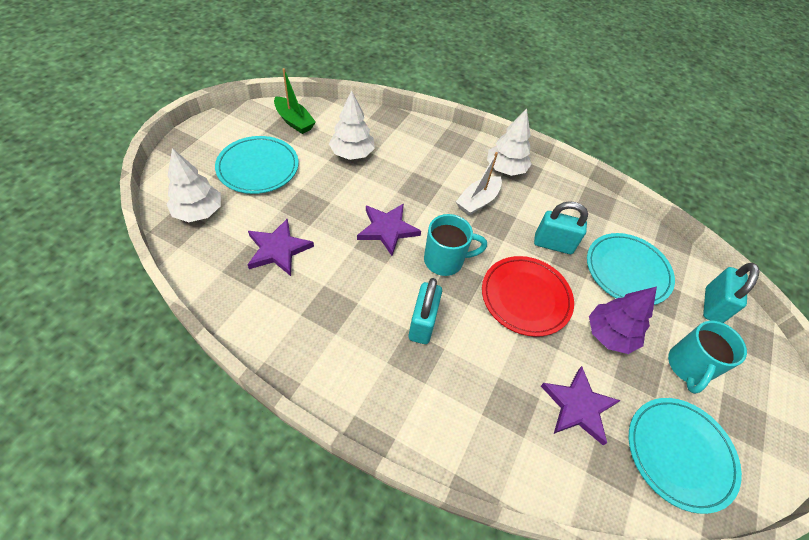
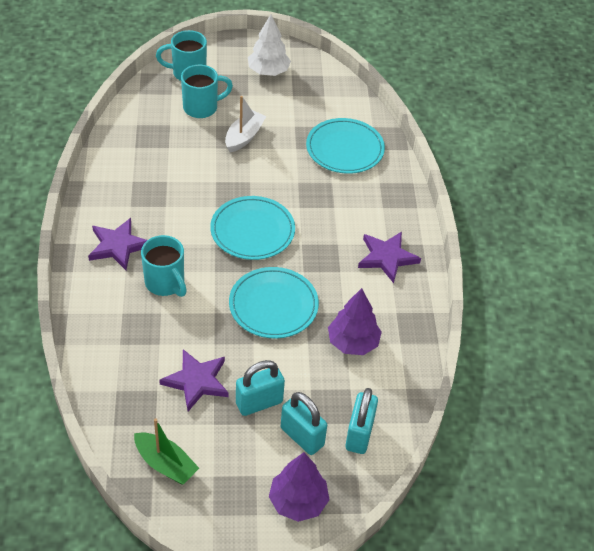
purple tree: 1 -> 2
red plate: 1 -> 0
turquoise mug: 2 -> 3
white tree: 3 -> 1

